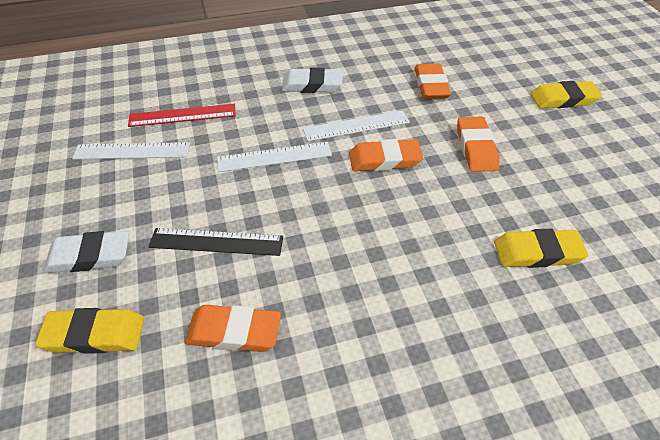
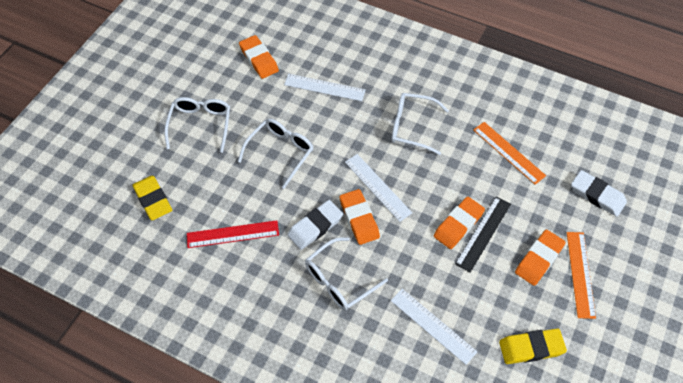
orange ruler: 0 -> 2
white glasses: 0 -> 4
yellow eraser: 3 -> 2

